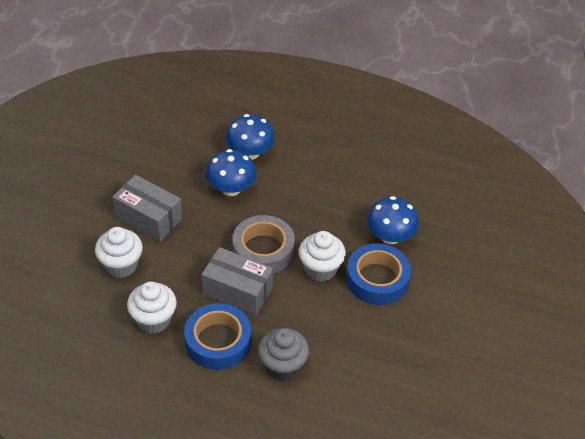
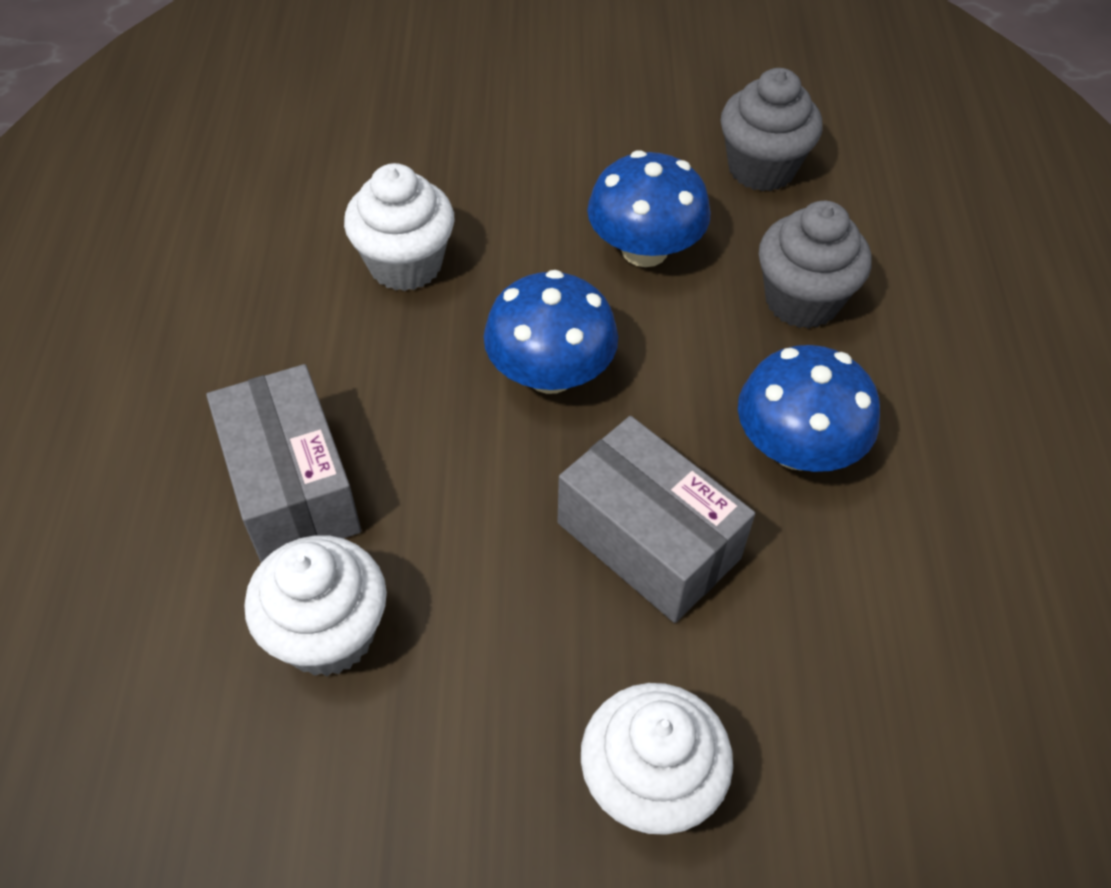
blue tape: 2 -> 0
grey cupcake: 1 -> 2
grey tape: 1 -> 0

